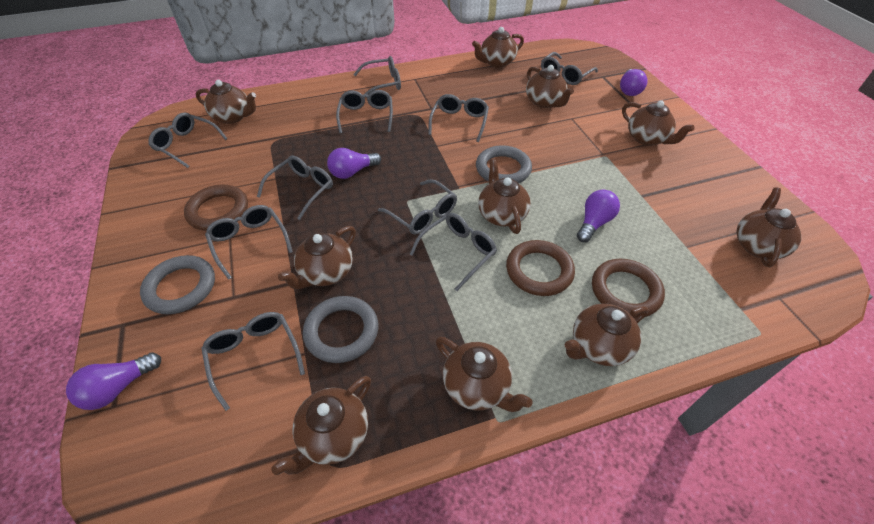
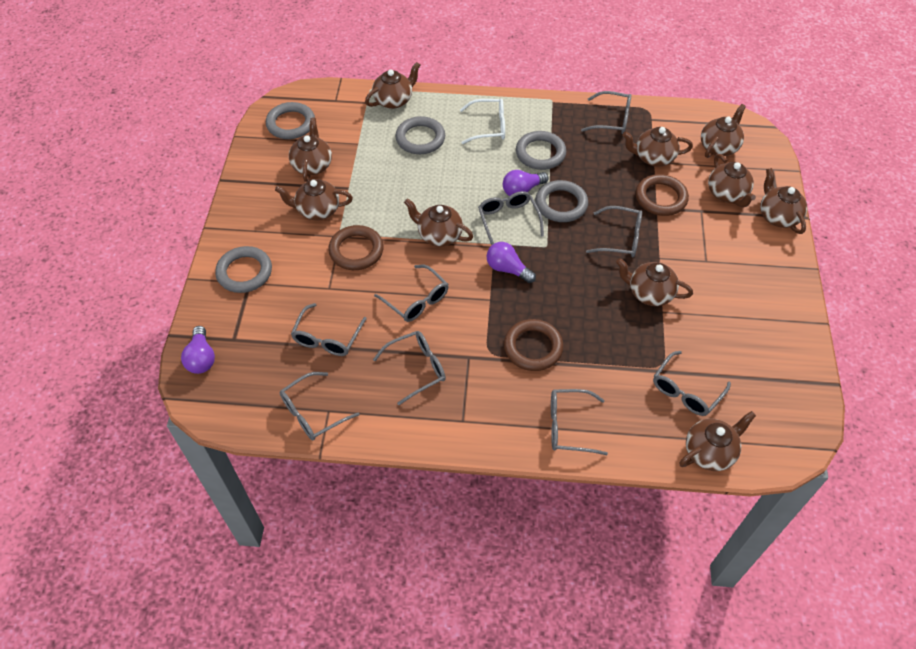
grey glasses: 10 -> 9
grey ring: 3 -> 5
purple light bulb: 4 -> 3
white glasses: 0 -> 1

